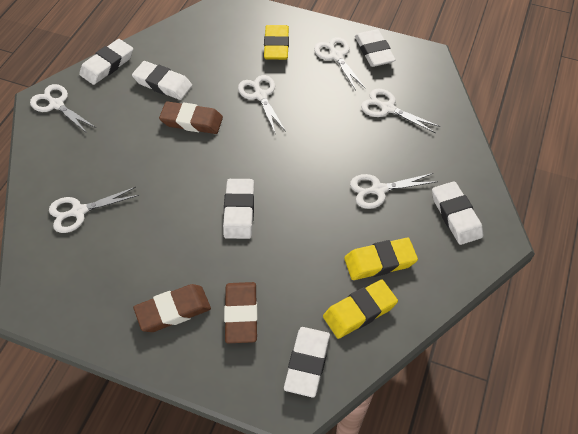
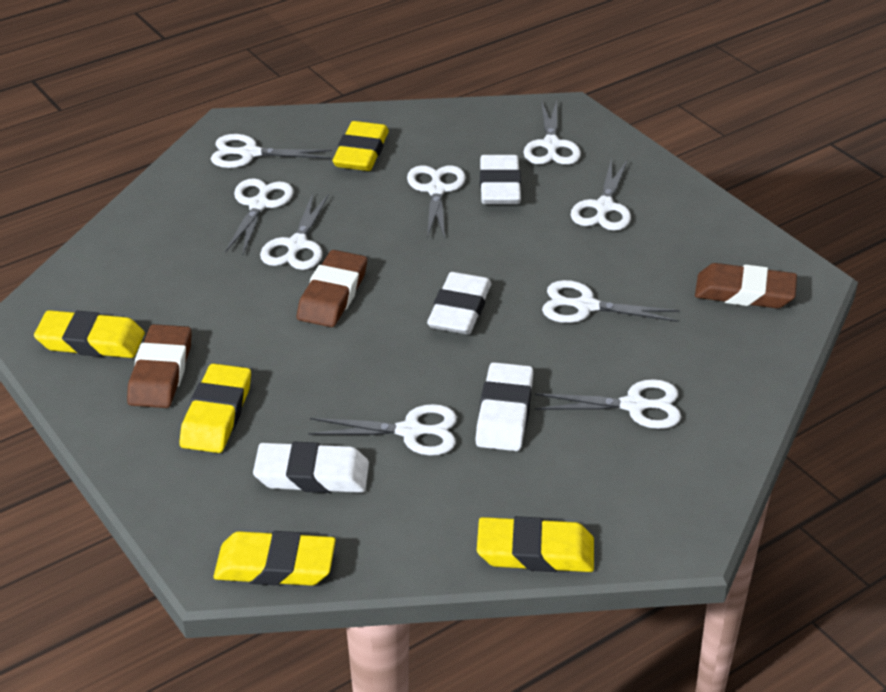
white eraser: 6 -> 4
white scissors: 6 -> 9
yellow eraser: 3 -> 5

